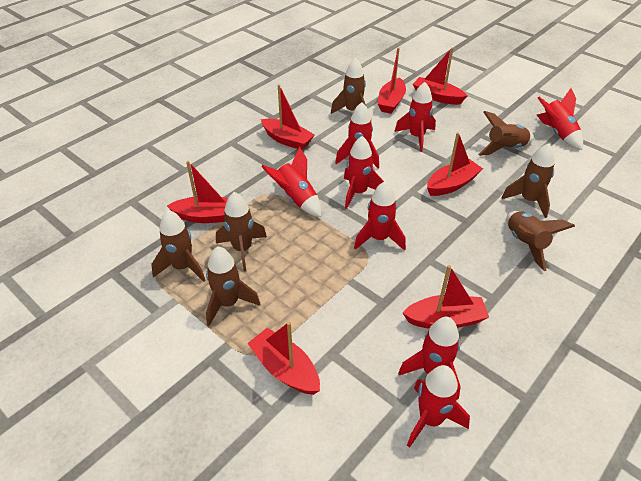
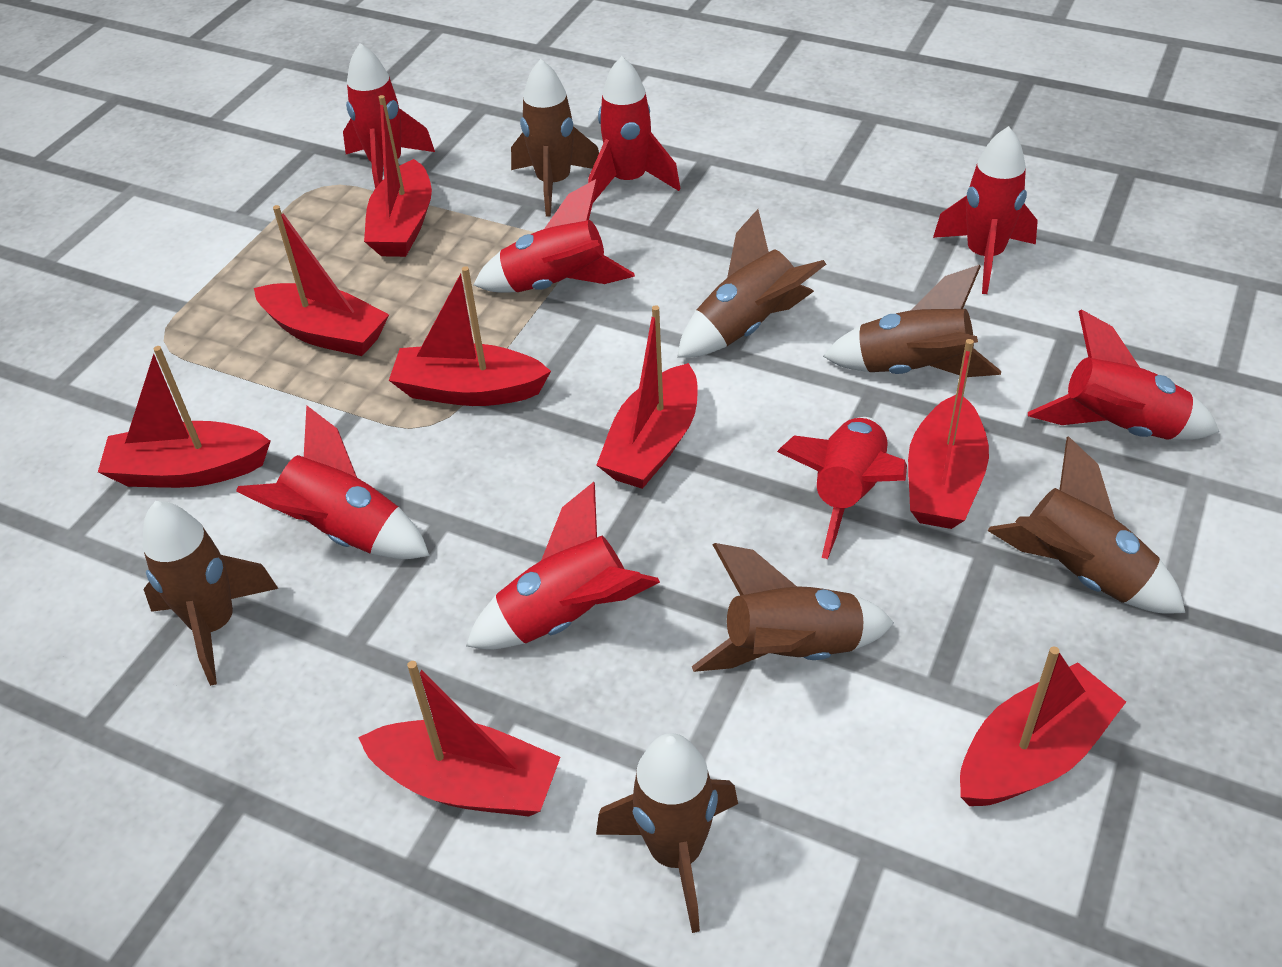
red boat: 7 -> 8

